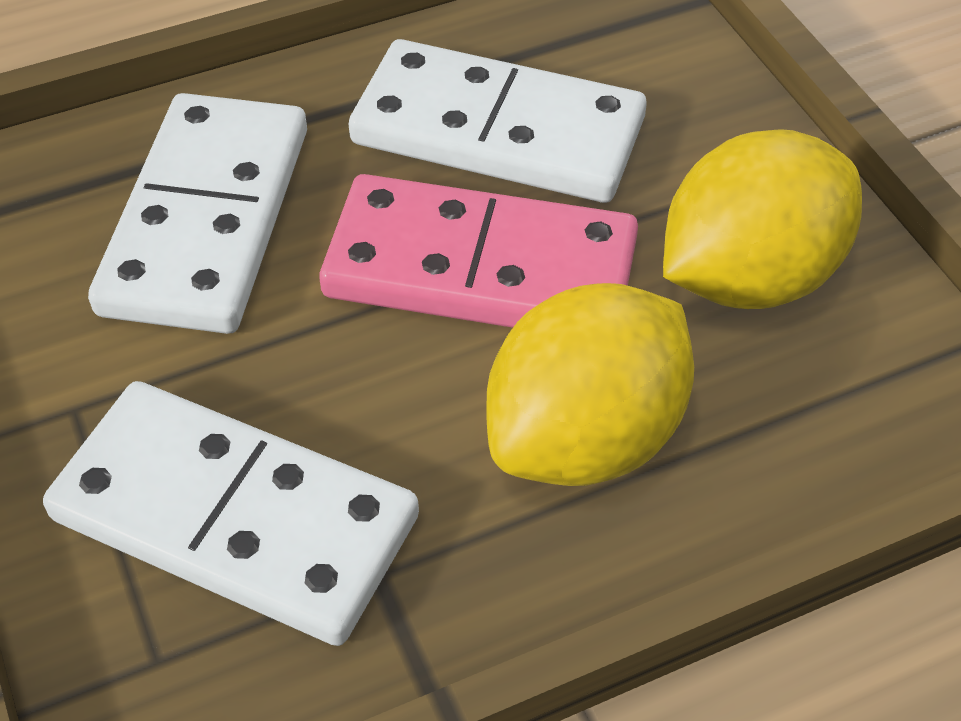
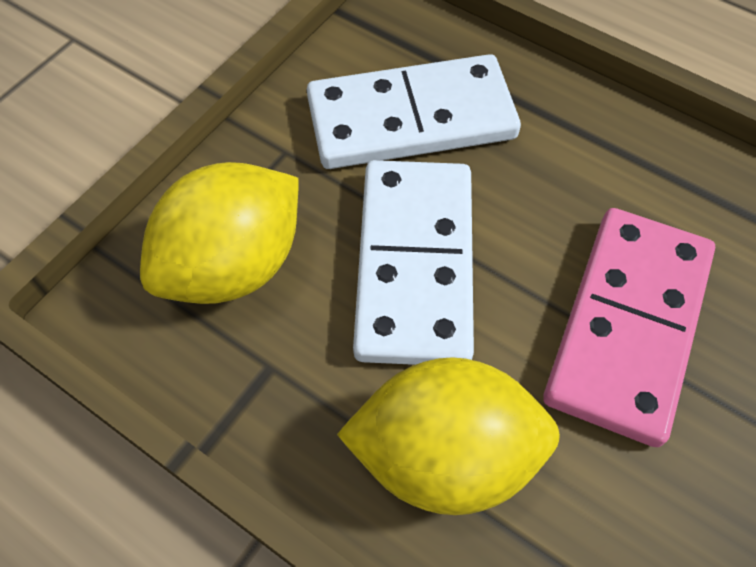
white domino: 3 -> 2

